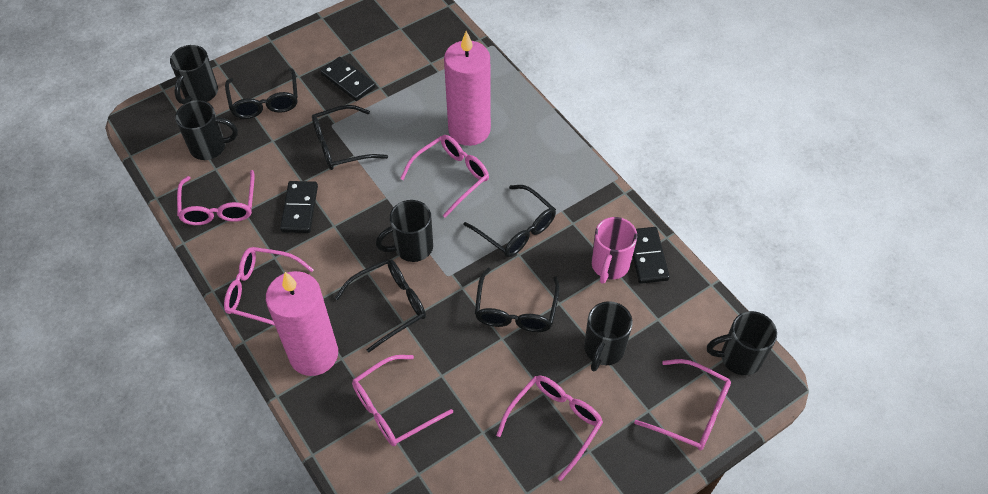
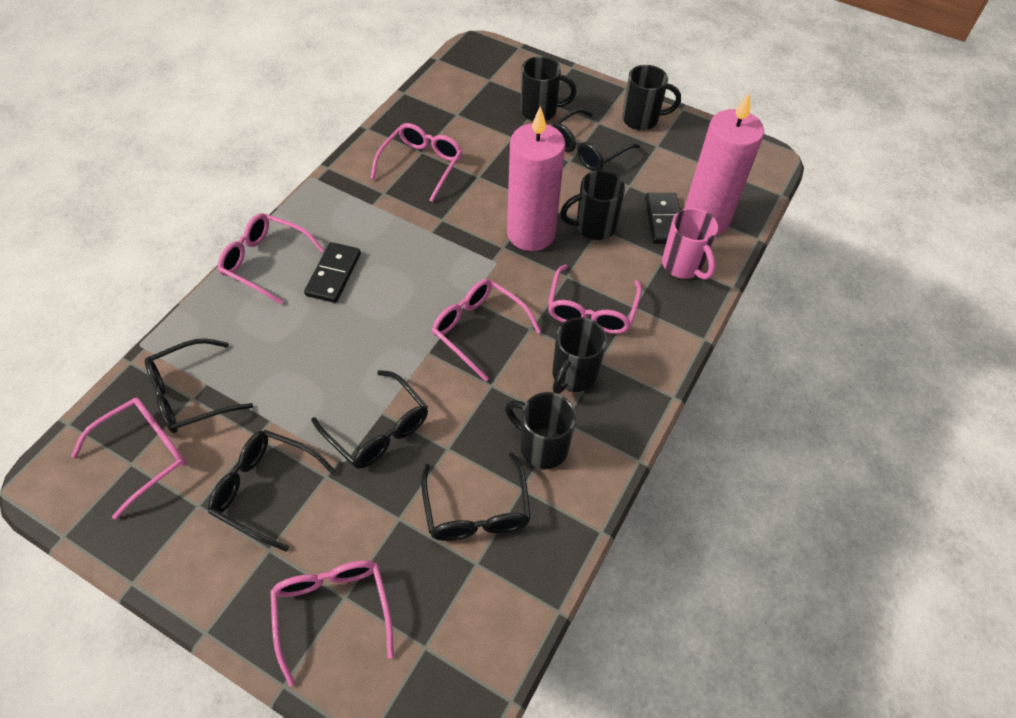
black domino: 3 -> 2

